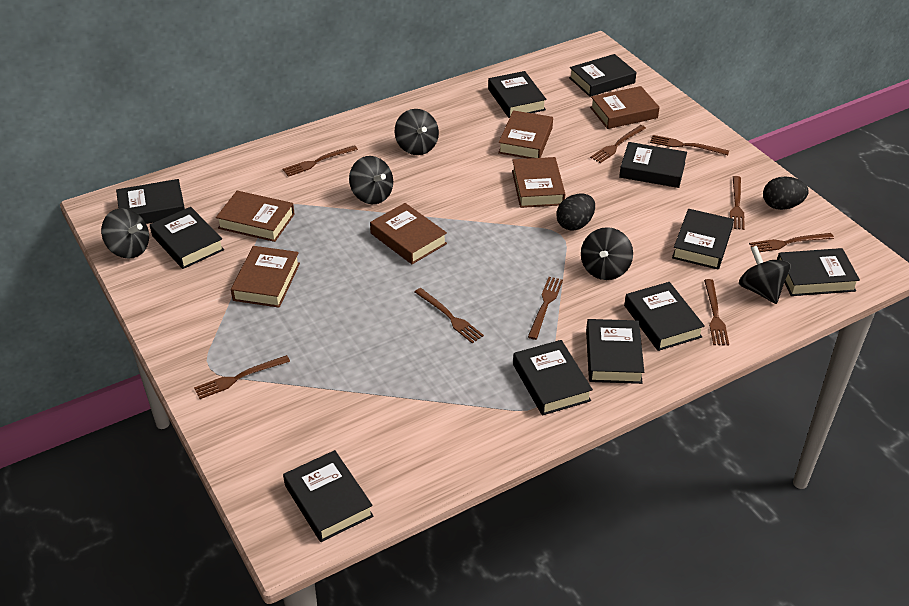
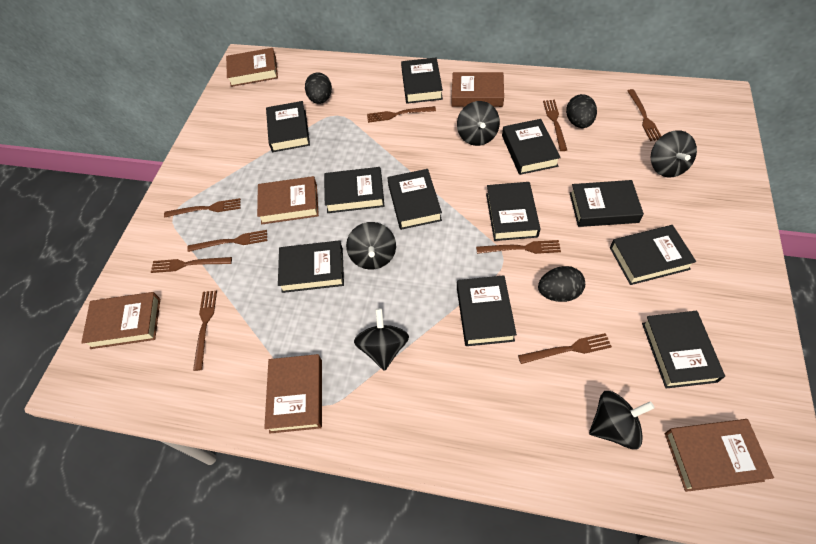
black egg: 2 -> 3

